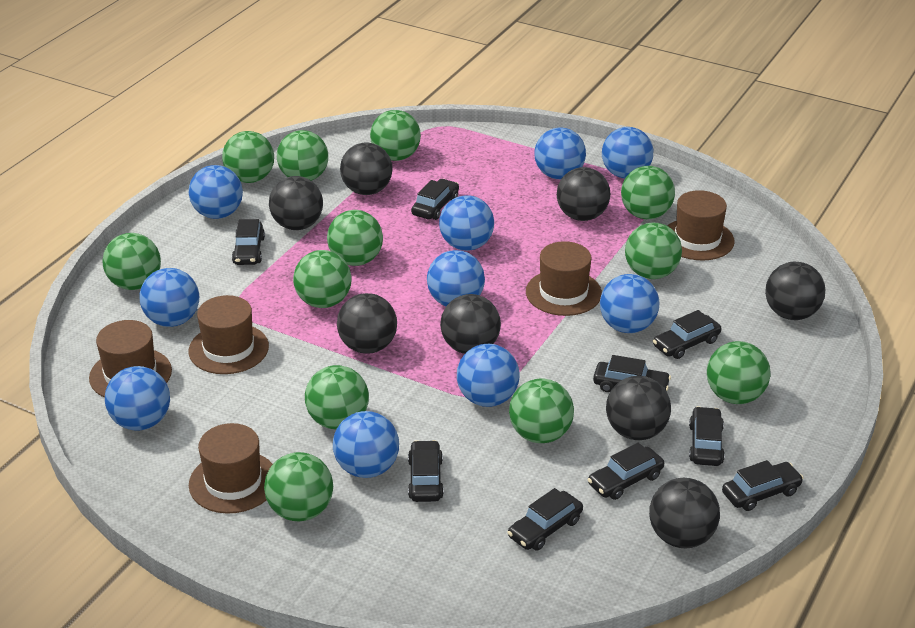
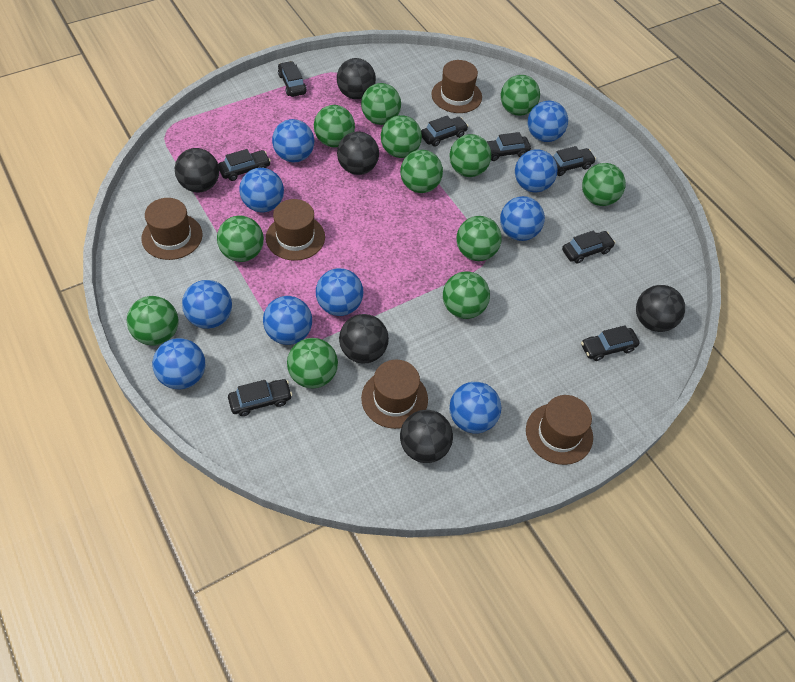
black ball: 8 -> 6
black car: 9 -> 8

